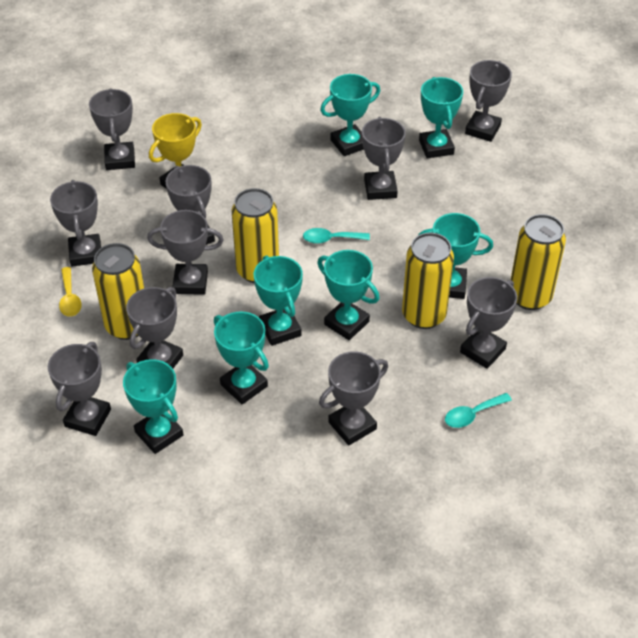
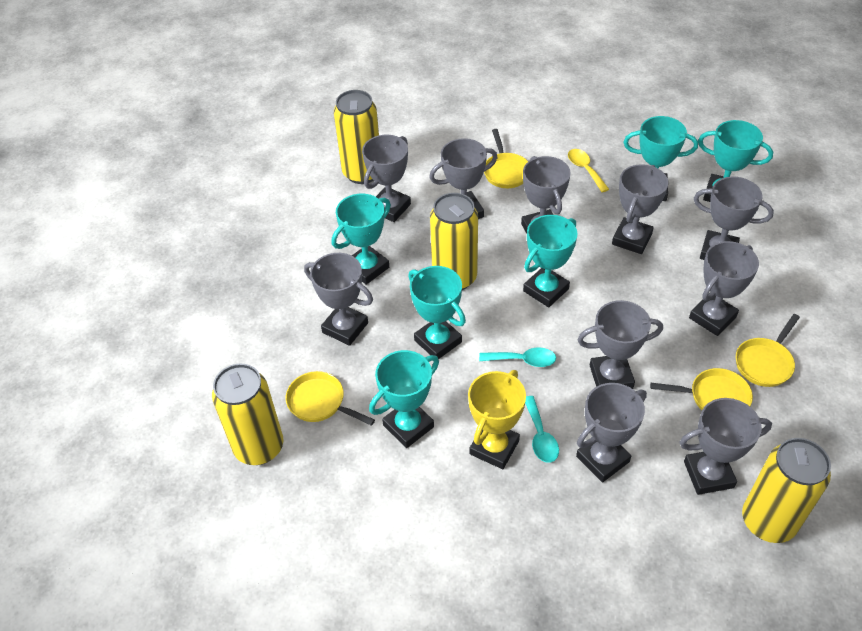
turquoise trophy: 7 -> 6
yellow pan: 0 -> 4

